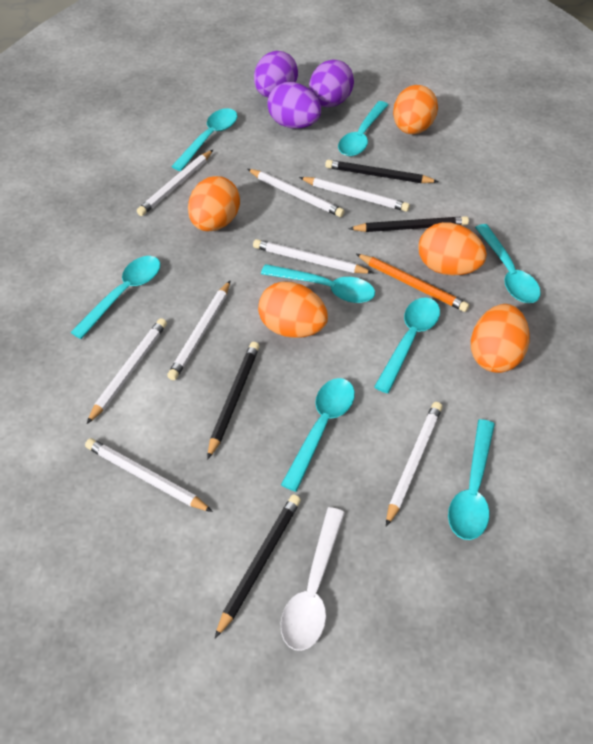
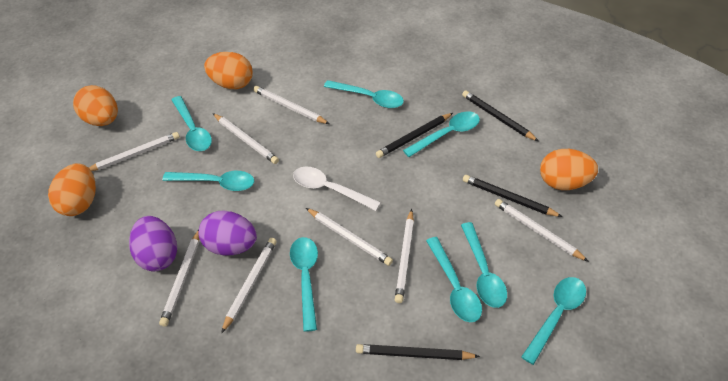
orange egg: 5 -> 4
orange pencil: 1 -> 0
purple egg: 3 -> 2

